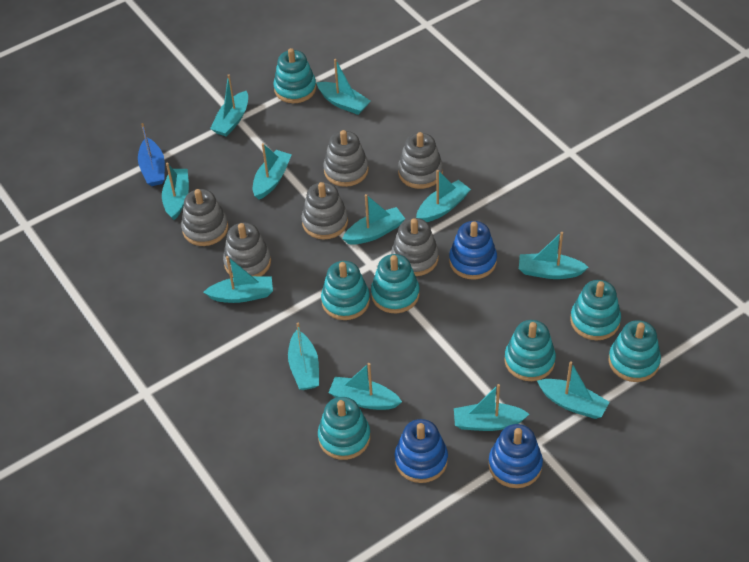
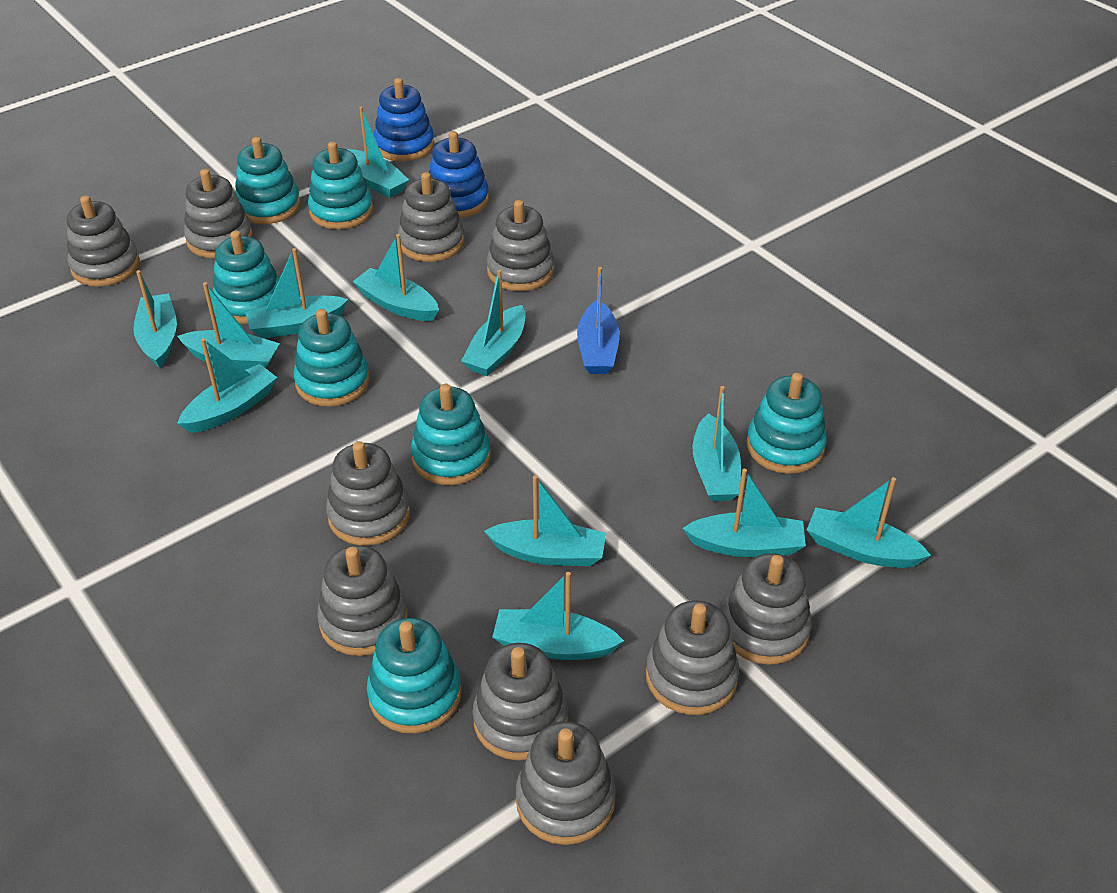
blue stacking toy: 3 -> 2
grey stacking toy: 6 -> 10

